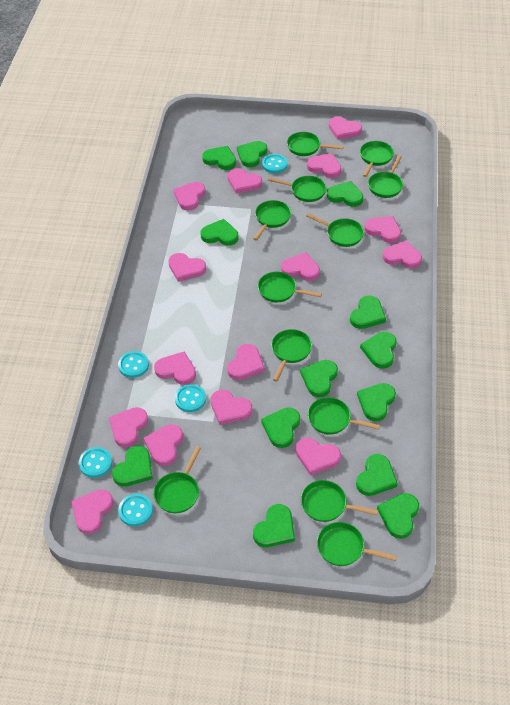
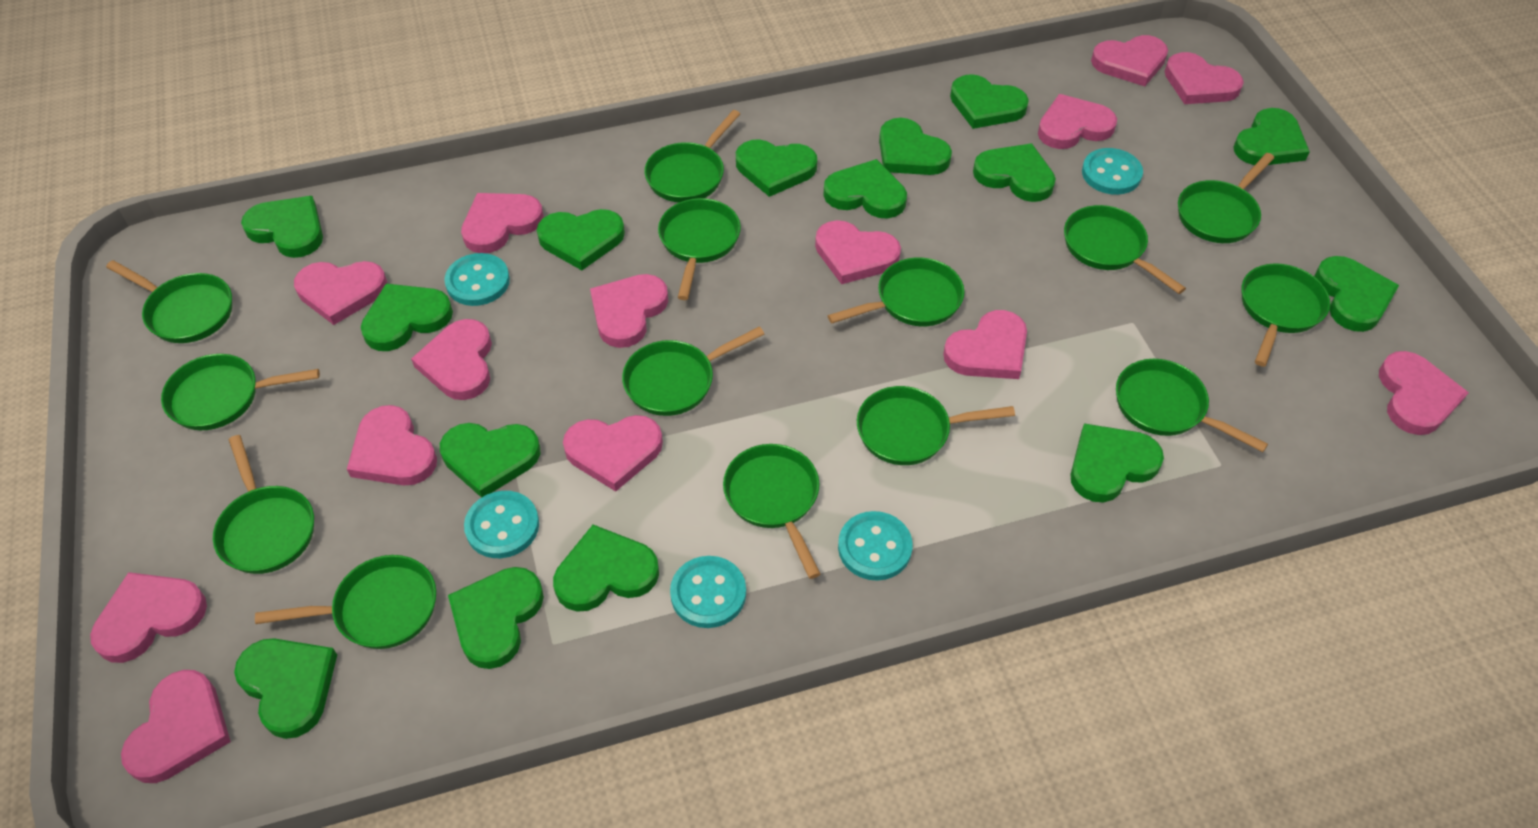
green heart: 13 -> 15
green pan: 12 -> 14
pink heart: 15 -> 14

